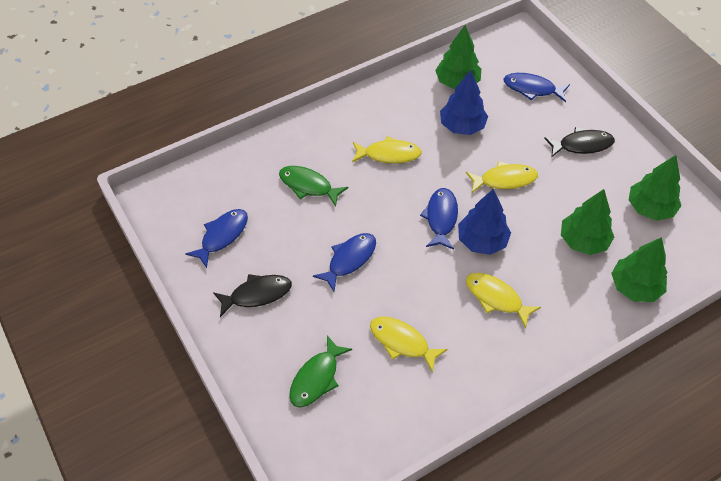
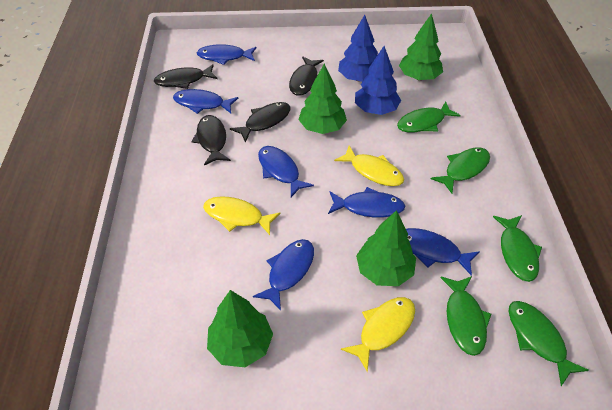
black fish: 2 -> 4
blue fish: 4 -> 6
green fish: 2 -> 5
yellow fish: 4 -> 3

